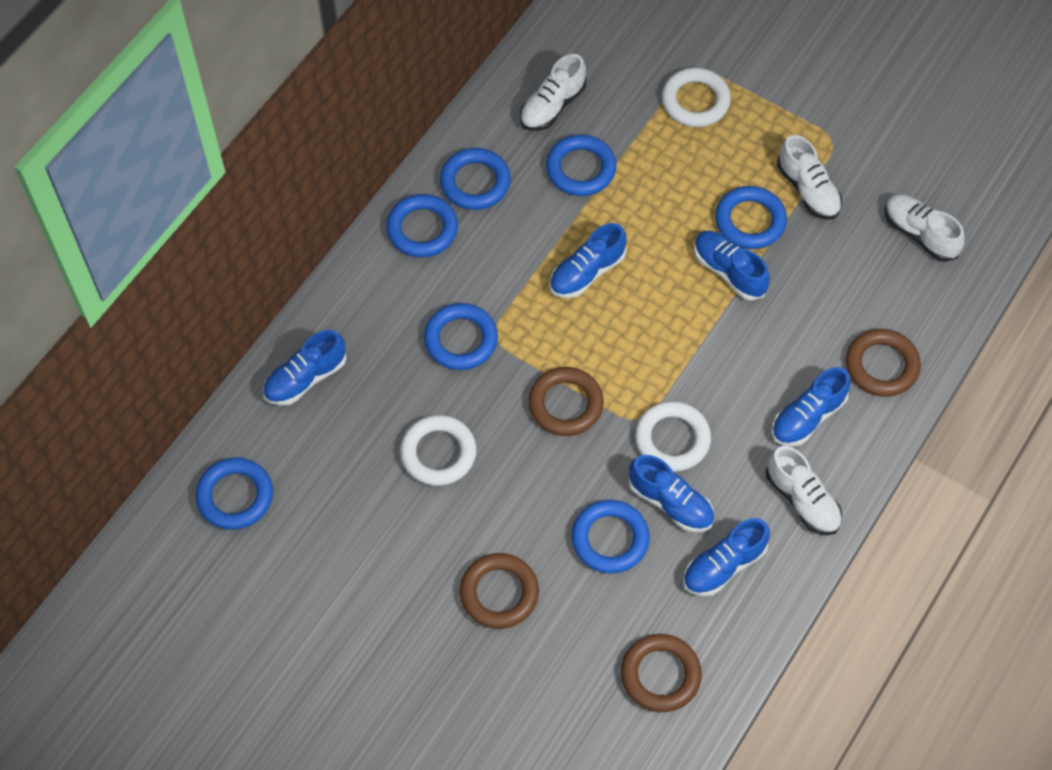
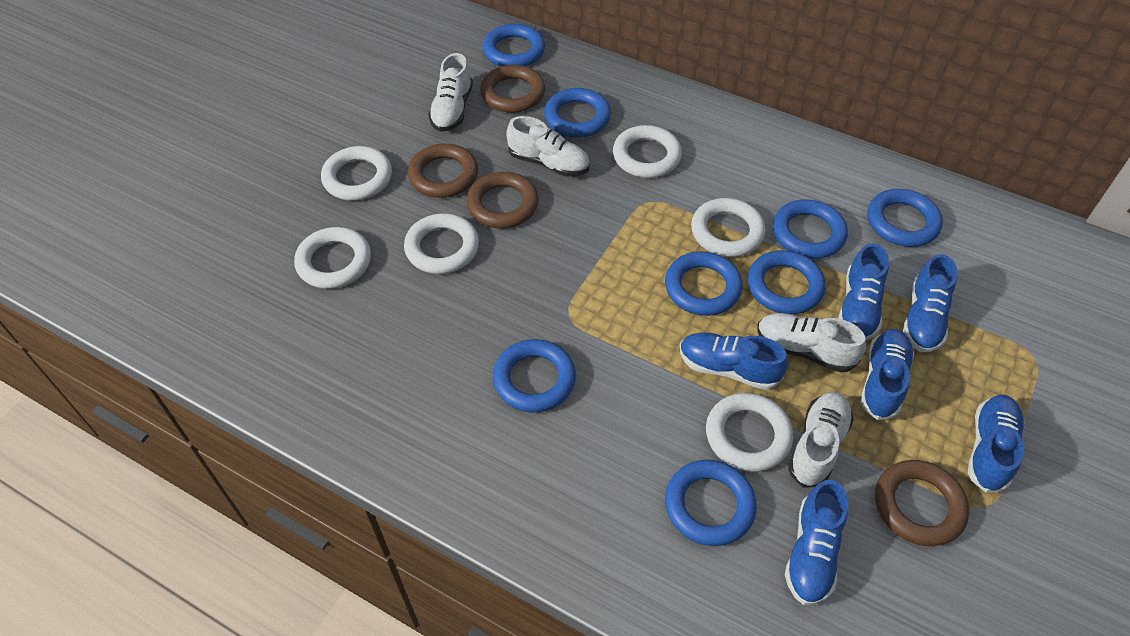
blue ring: 7 -> 8
white ring: 3 -> 6

